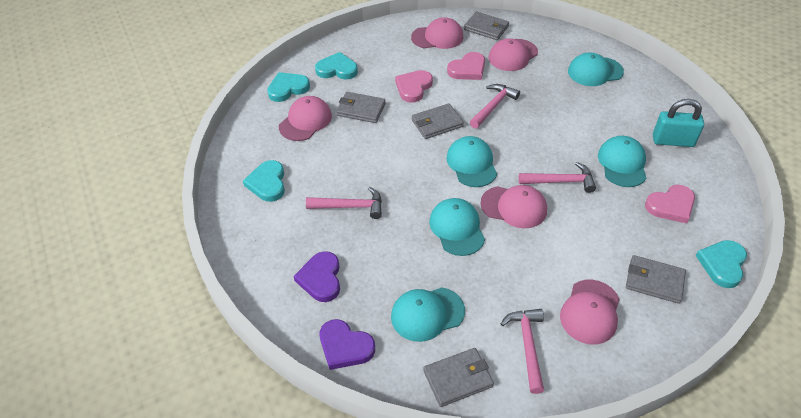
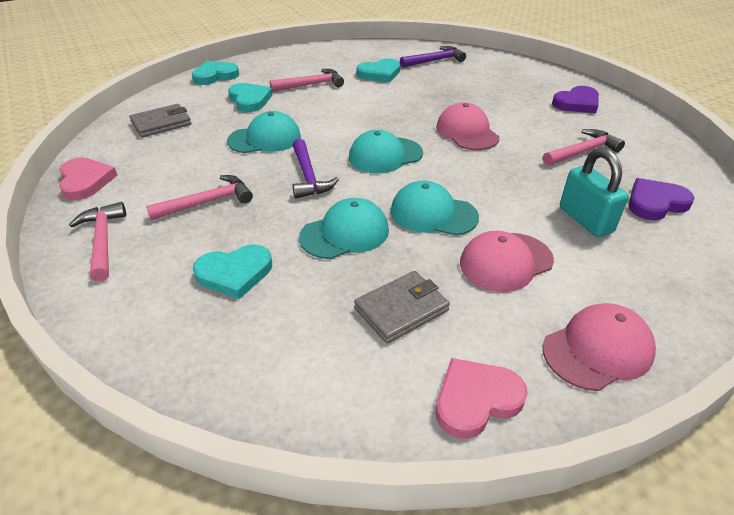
grey wallet: 5 -> 2
pink cap: 5 -> 3
pink heart: 3 -> 2
purple hammer: 0 -> 2
turquoise cap: 5 -> 4

